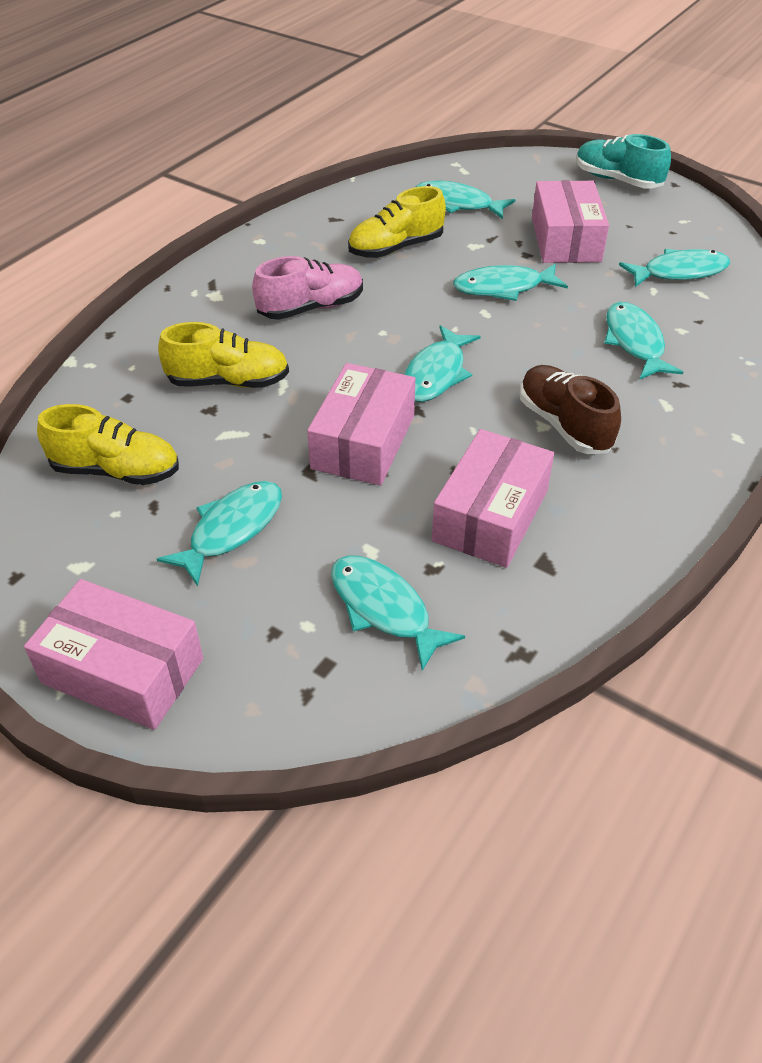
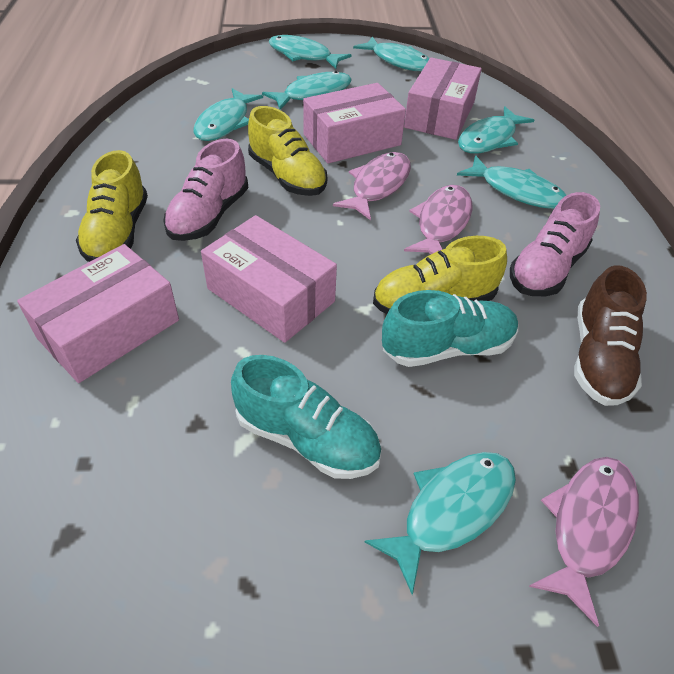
pink fish: 0 -> 3
pink shoe: 1 -> 2
turquoise shoe: 1 -> 2

